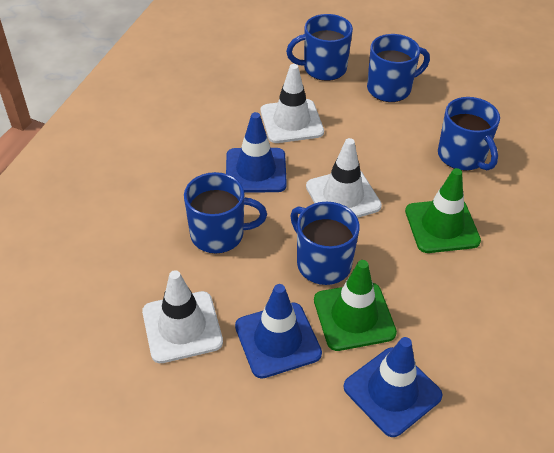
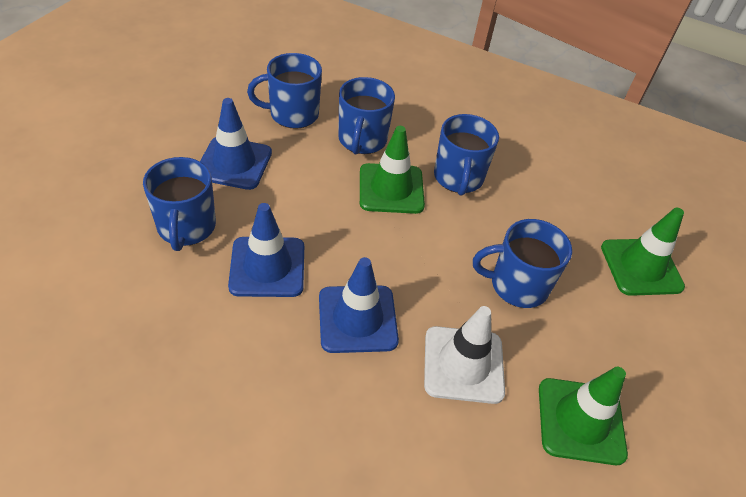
green traffic cone: 2 -> 3
white traffic cone: 3 -> 1

